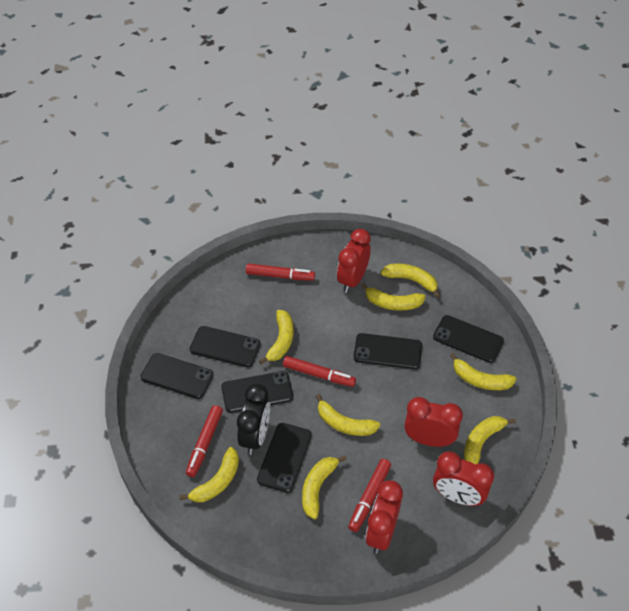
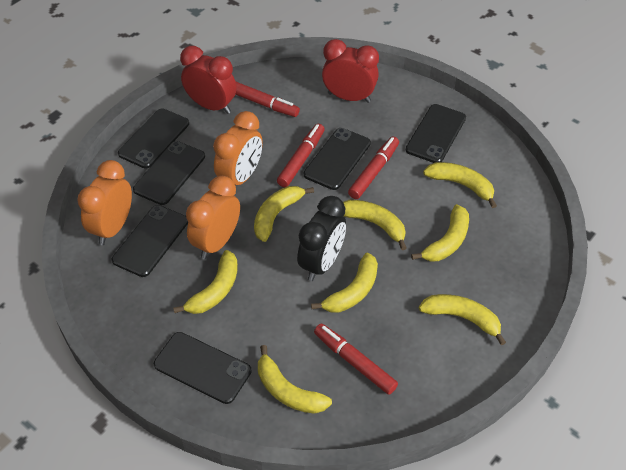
orange clock: 0 -> 3
red clock: 4 -> 2

